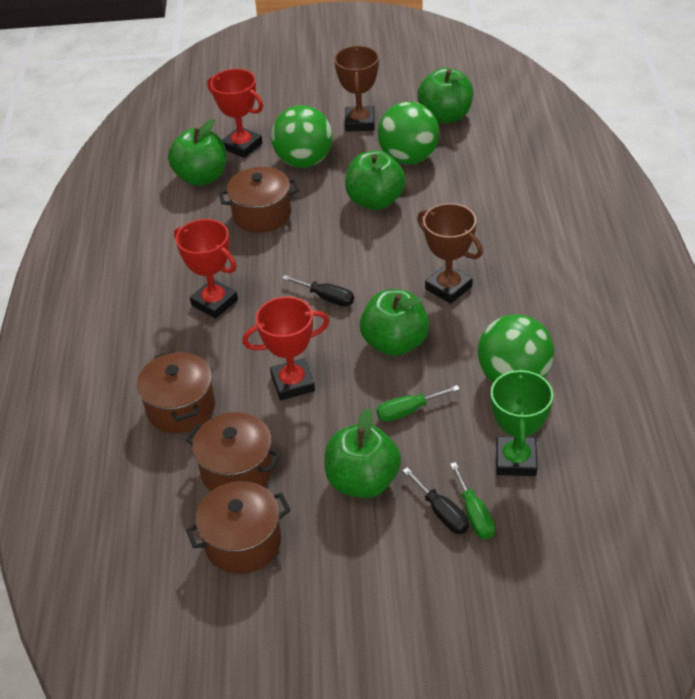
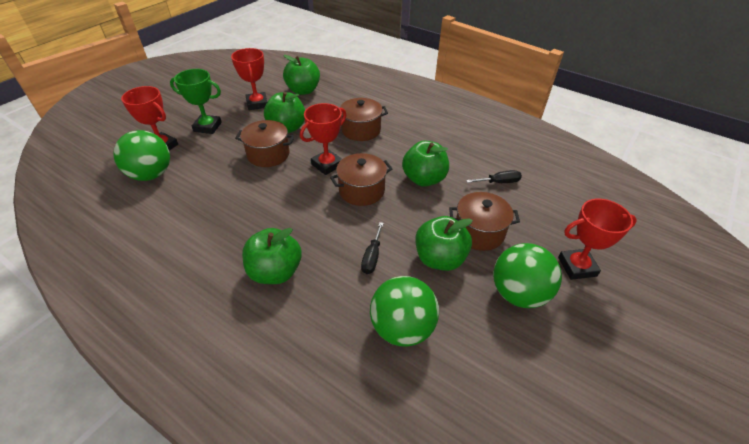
brown trophy: 2 -> 0
green screwdriver: 2 -> 0
red trophy: 3 -> 4

